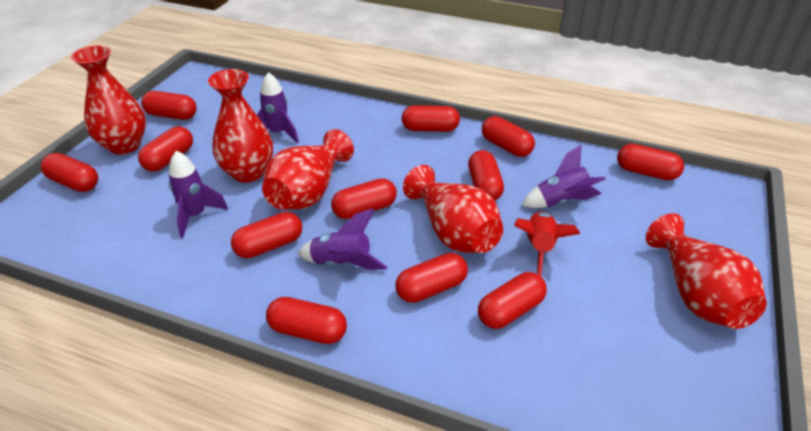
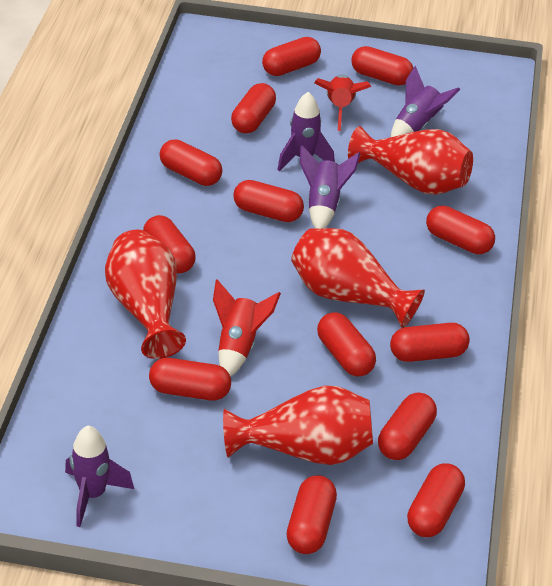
red capsule: 12 -> 13
red rocket: 1 -> 2
red vase: 5 -> 4

